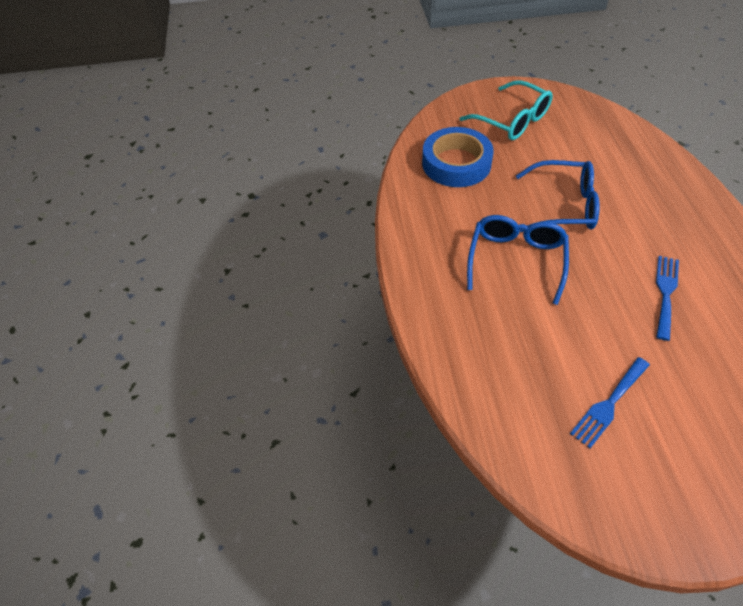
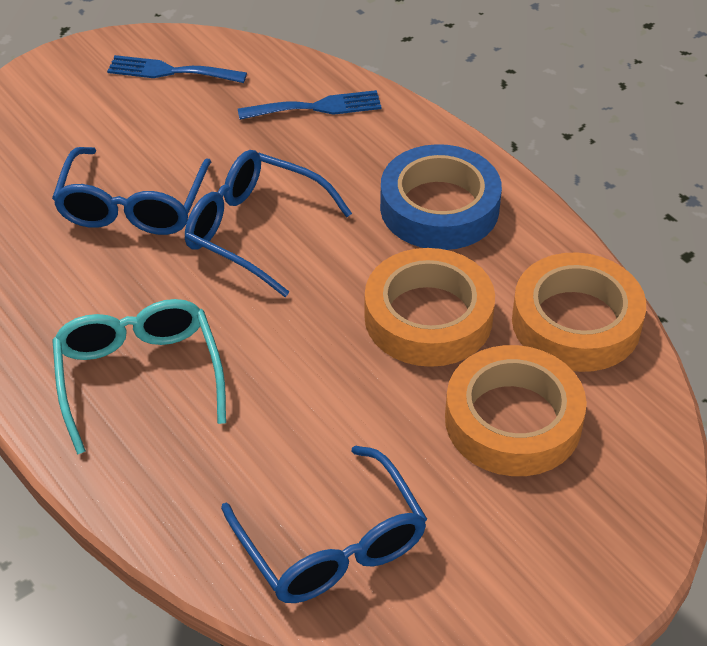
blue glasses: 2 -> 3
orange tape: 0 -> 3

